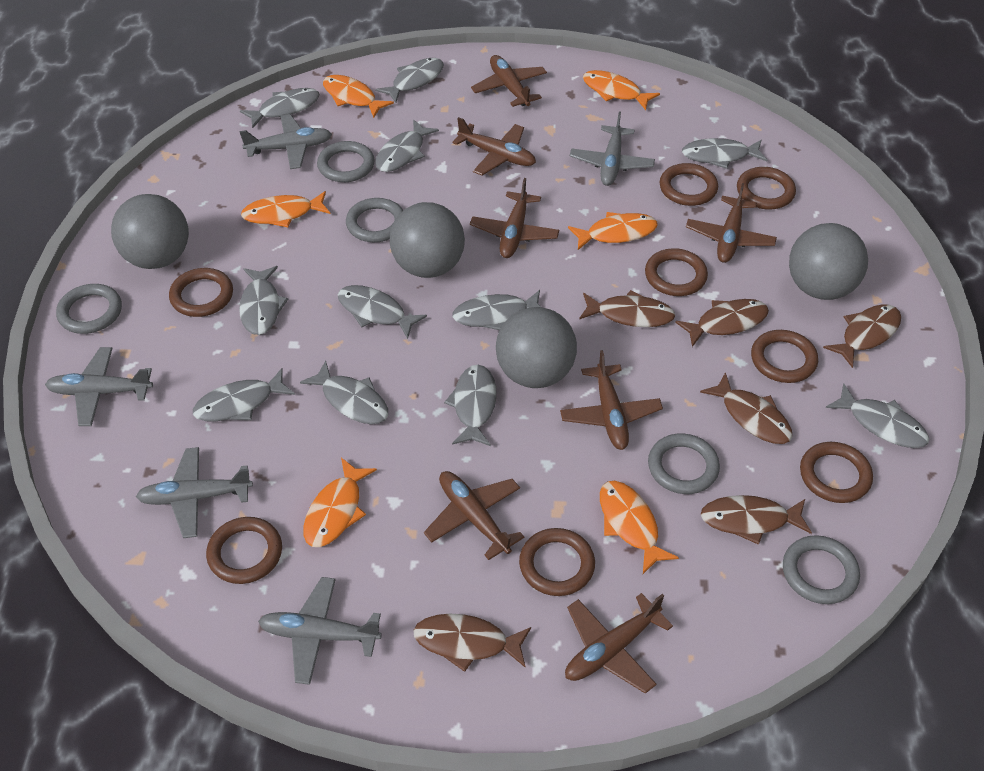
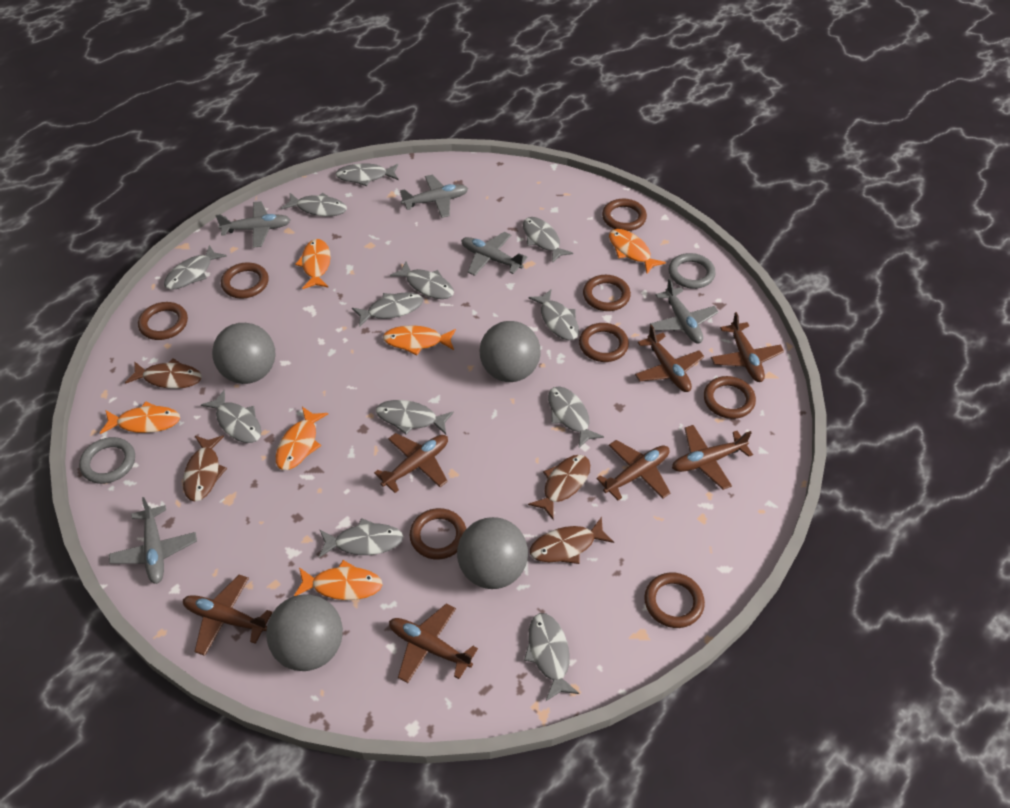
brown fish: 6 -> 4
grey fish: 11 -> 12
grey ring: 5 -> 2

